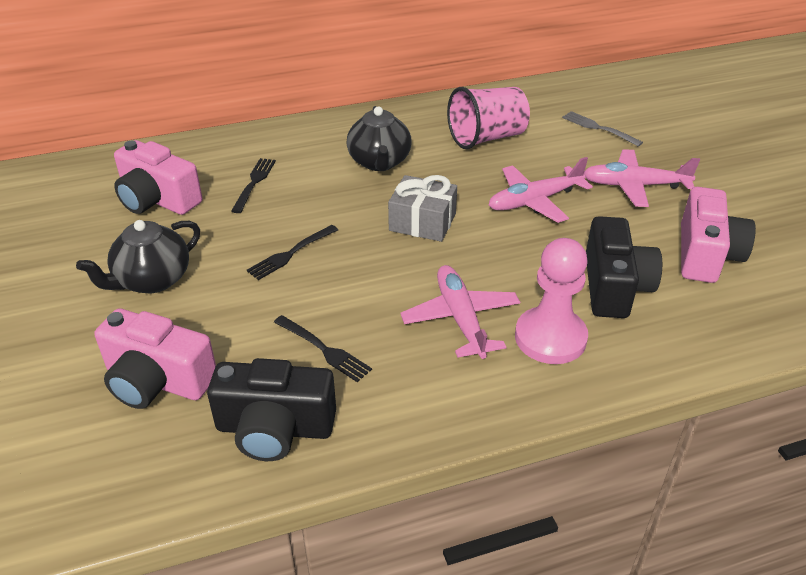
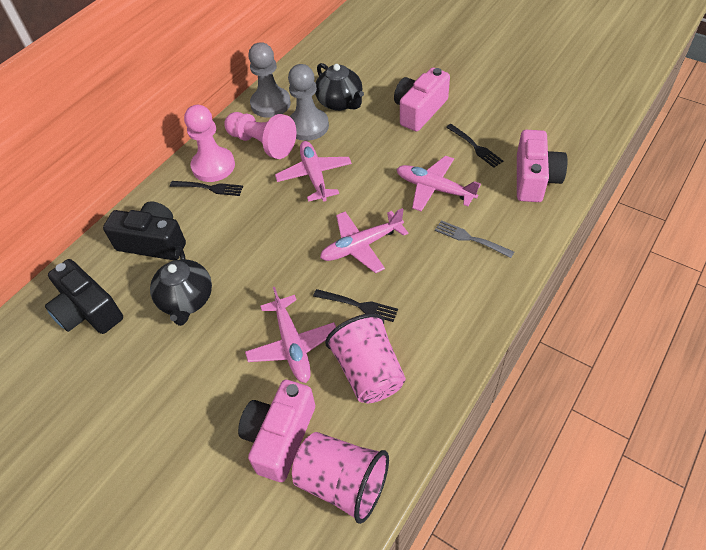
grey gift: 1 -> 0
grey pawn: 0 -> 2
pink cup: 1 -> 2
pink pawn: 1 -> 2
pink plane: 3 -> 4

